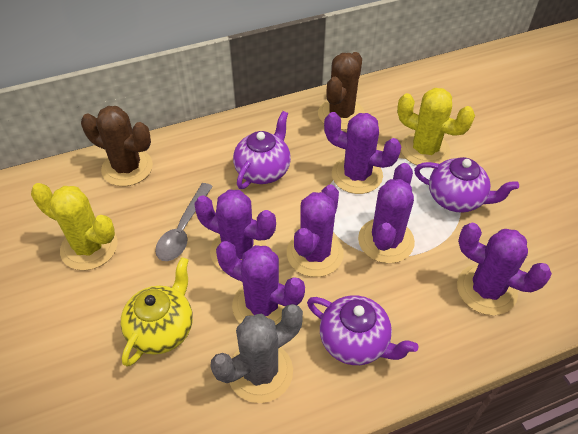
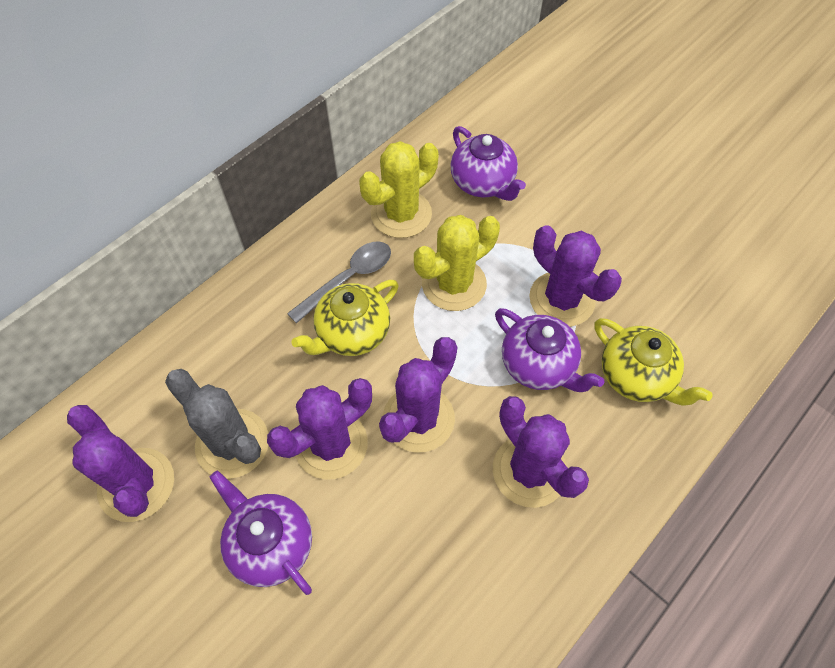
brown cactus: 2 -> 0
purple cactus: 6 -> 5
yellow teapot: 1 -> 2

